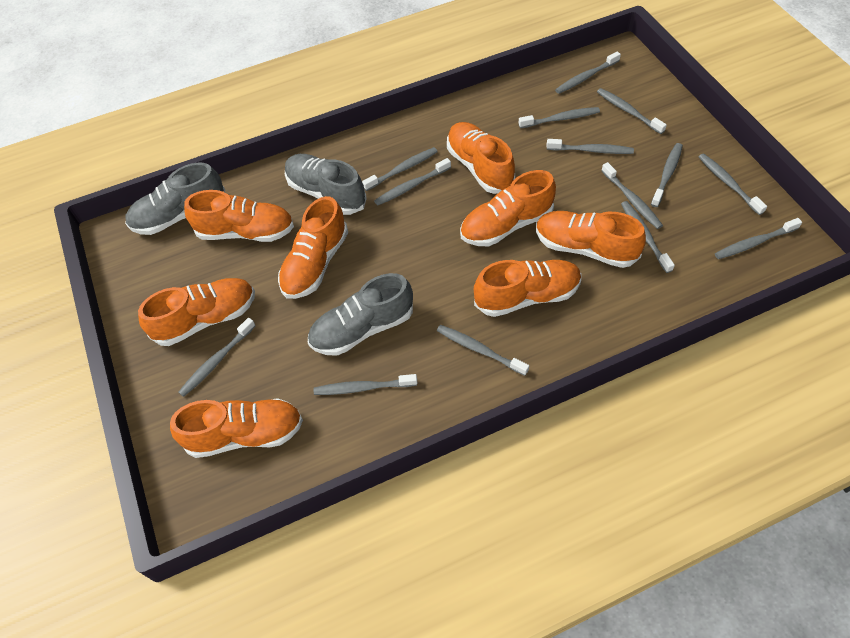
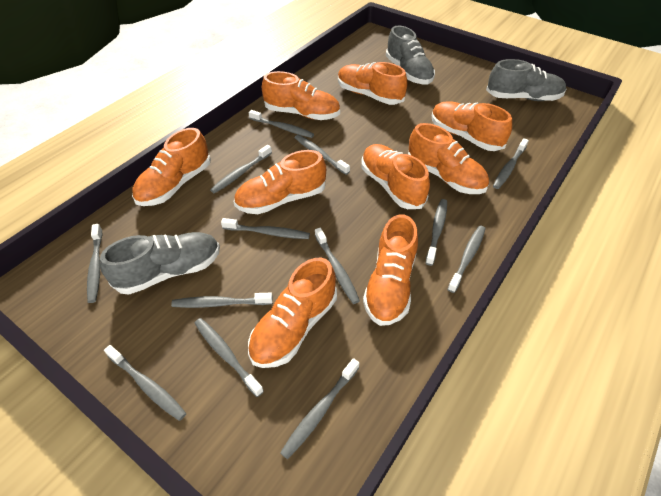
grey toothbrush: 14 -> 13
orange shoe: 8 -> 9

